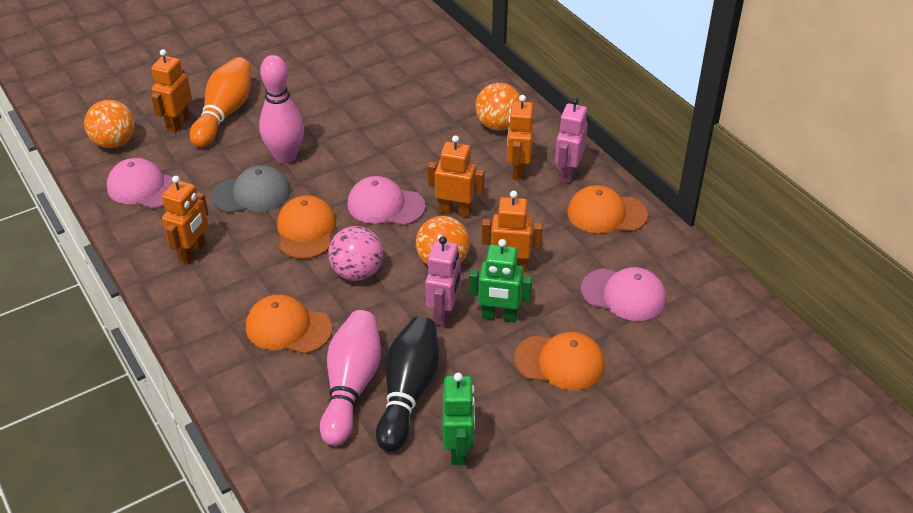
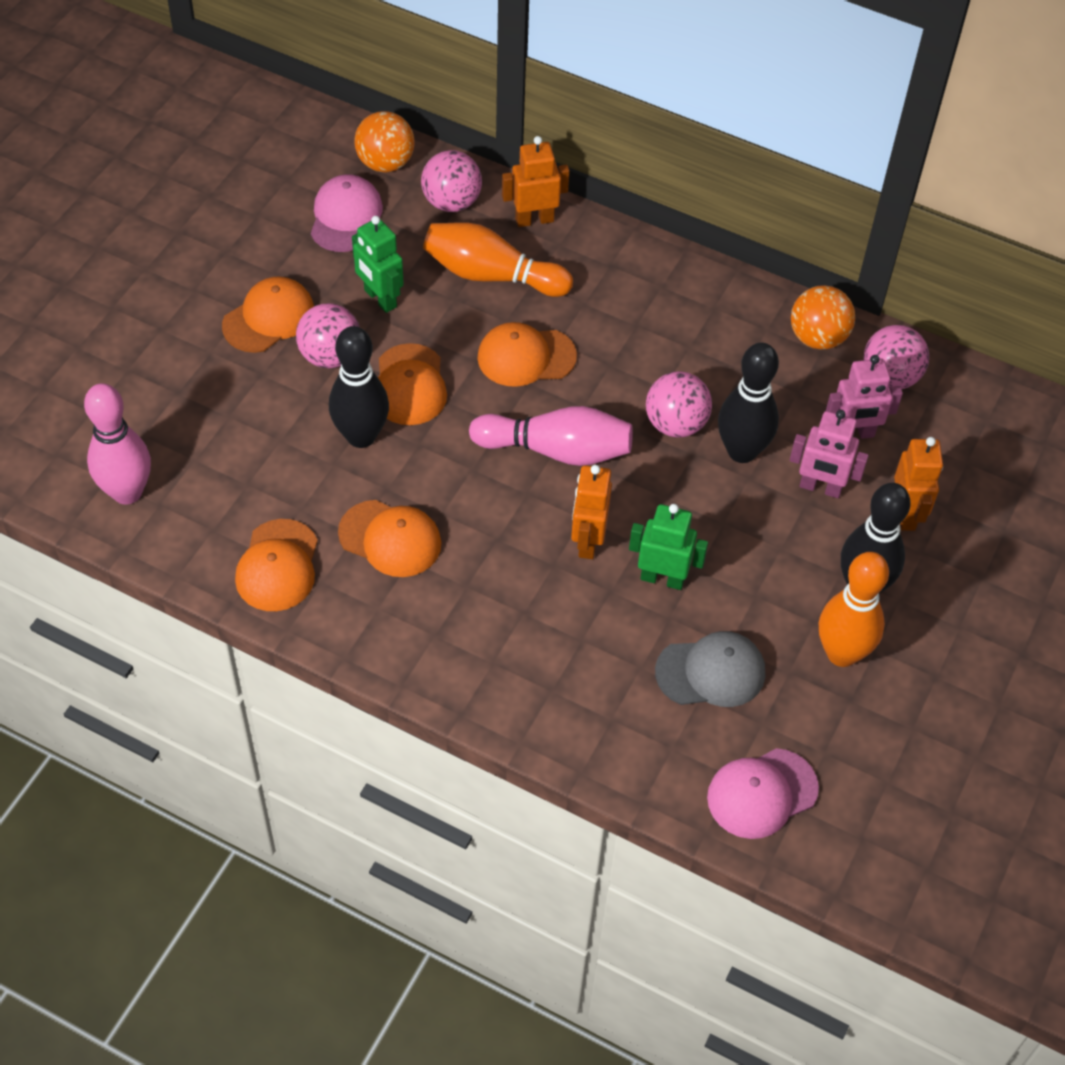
black bowling pin: 1 -> 3
orange ball: 3 -> 2
orange bowling pin: 1 -> 2
orange cap: 4 -> 5
orange robot: 5 -> 3
pink ball: 1 -> 4
pink cap: 3 -> 2

